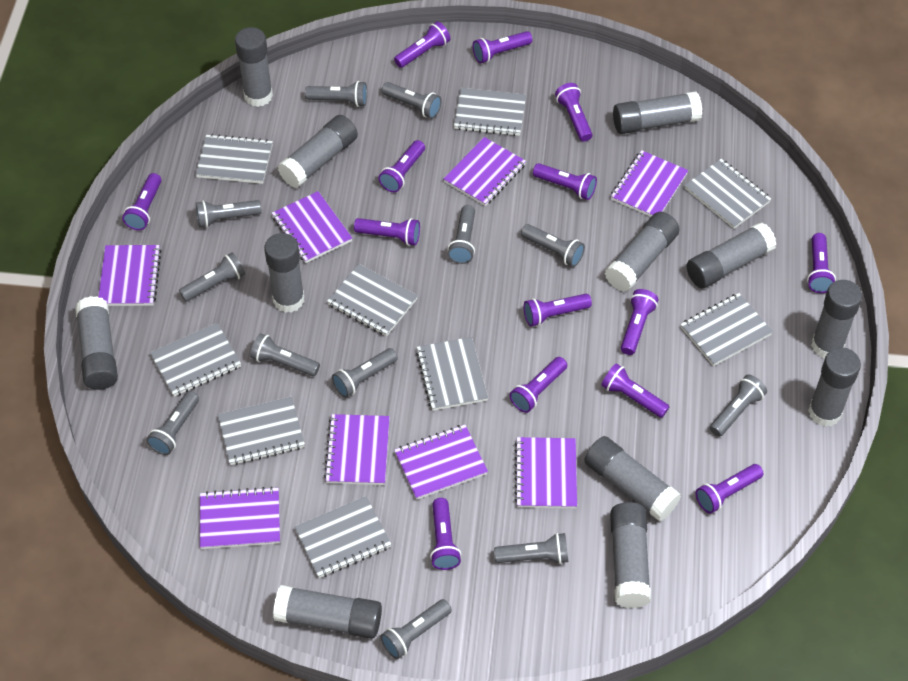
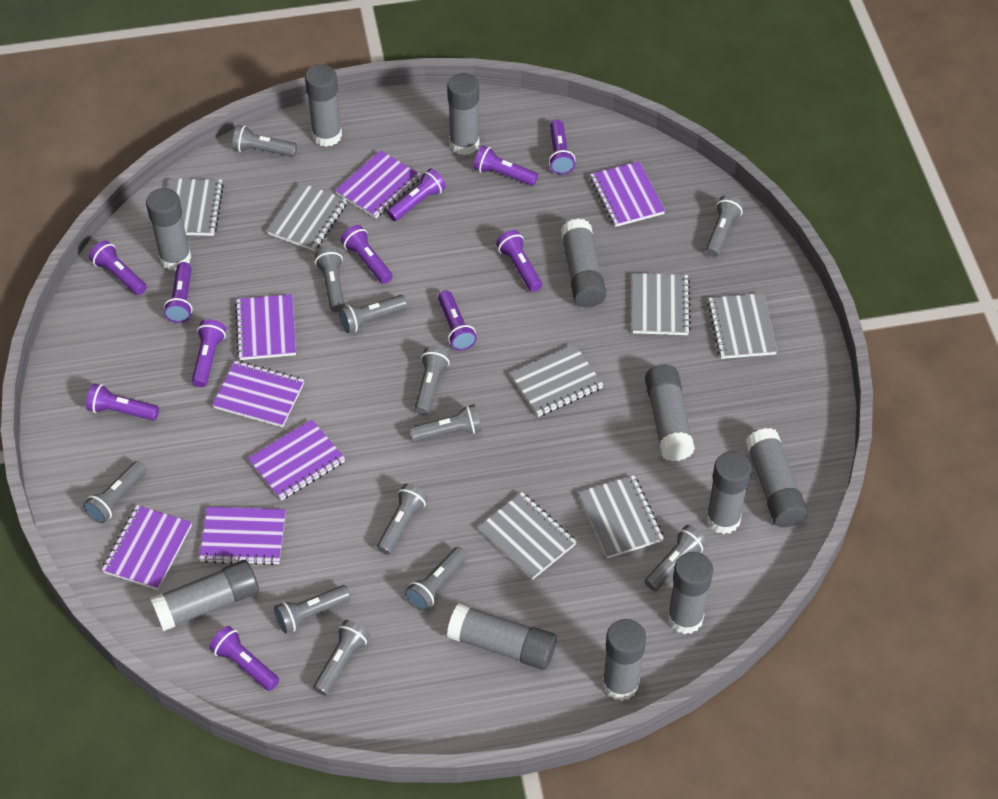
grey glue stick: 12 -> 11
grey notebook: 9 -> 7
purple flashlight: 14 -> 11
purple notebook: 8 -> 7

